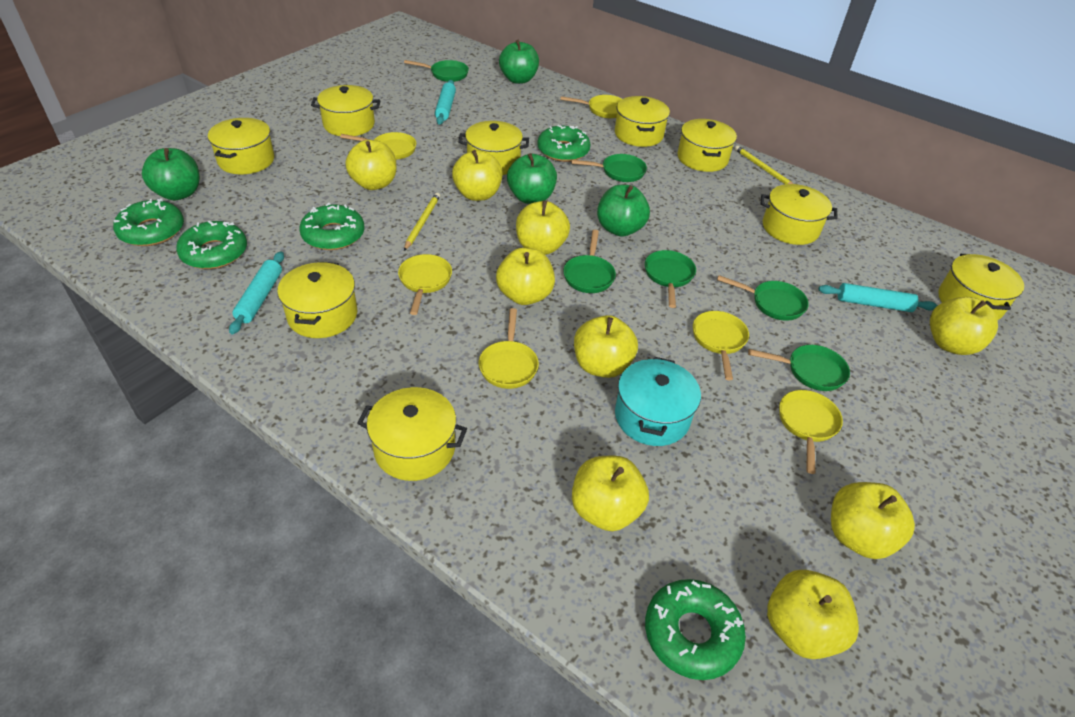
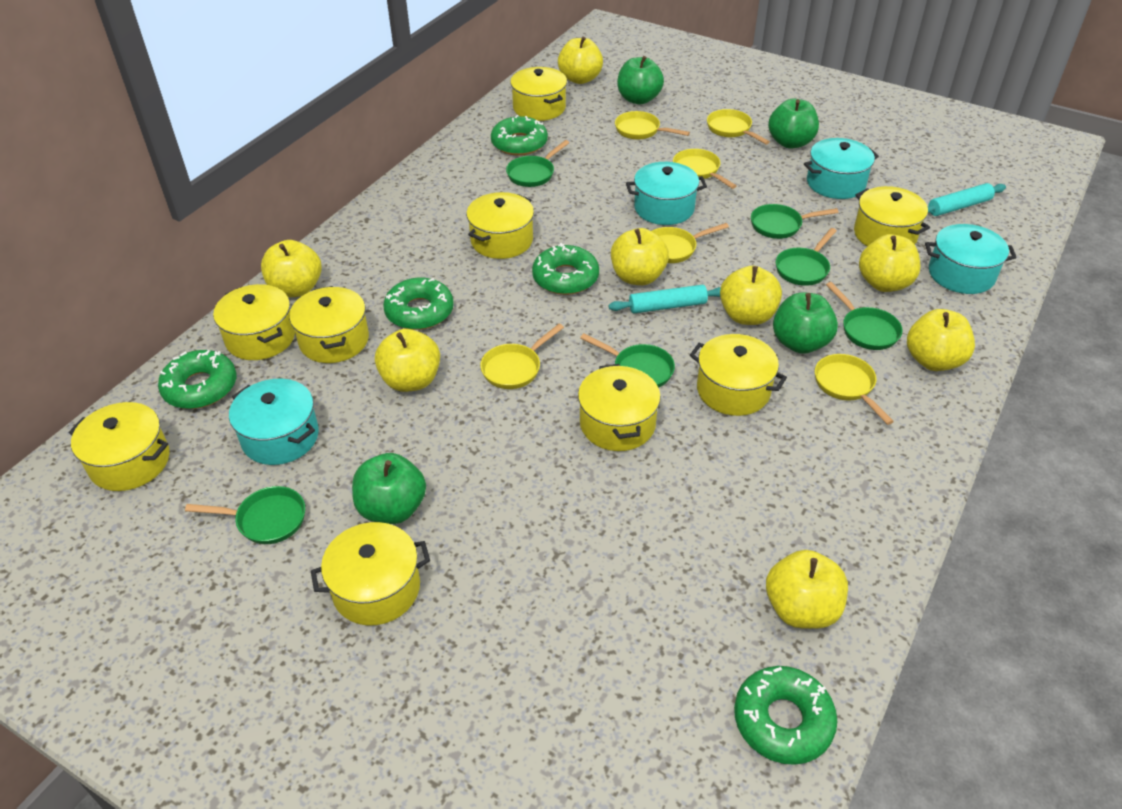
turquoise pot: 1 -> 4
turquoise rolling pin: 3 -> 2
yellow apple: 9 -> 8
yellow pencil: 2 -> 0

